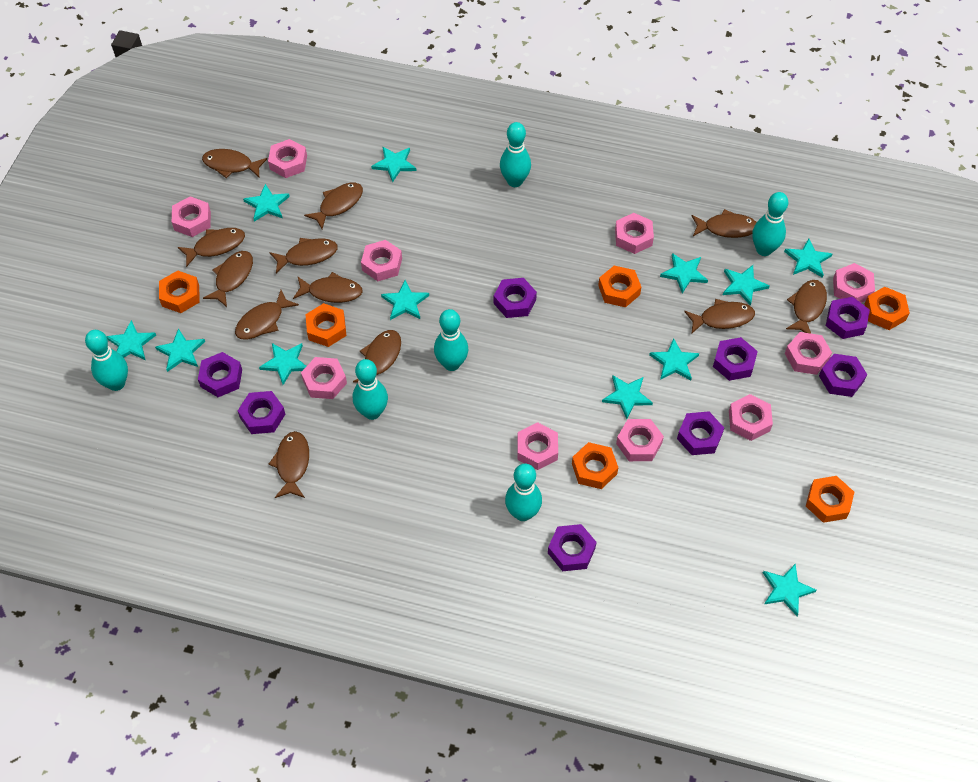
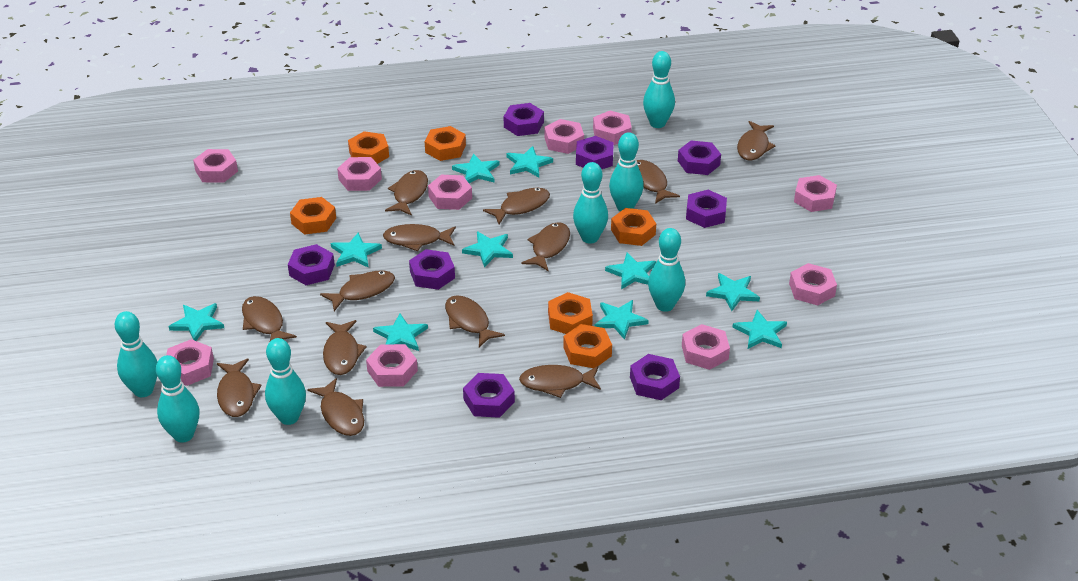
brown fish: 12 -> 13
turquoise bowling pin: 6 -> 7
turquoise star: 12 -> 10

